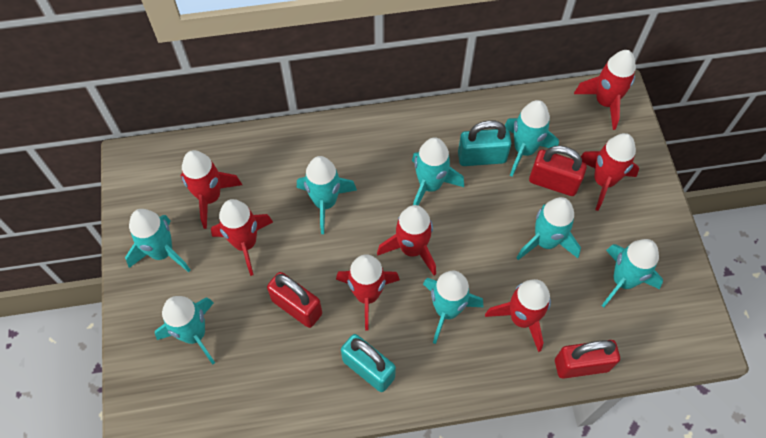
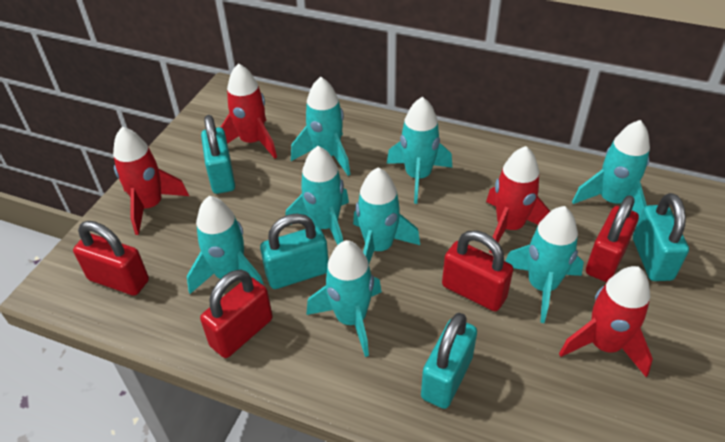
red padlock: 3 -> 4
red rocket: 7 -> 4
turquoise padlock: 2 -> 4

